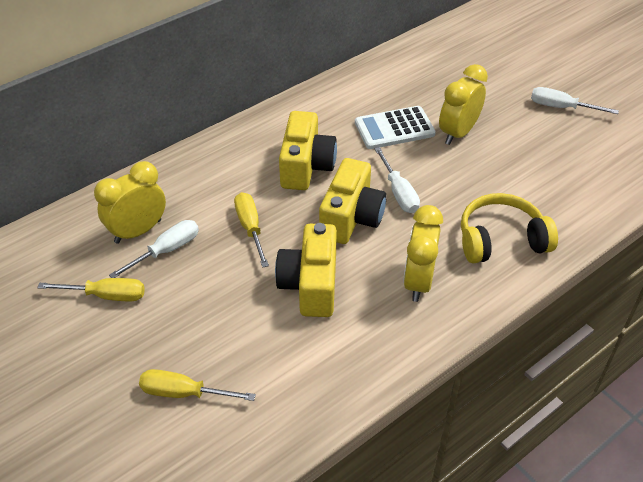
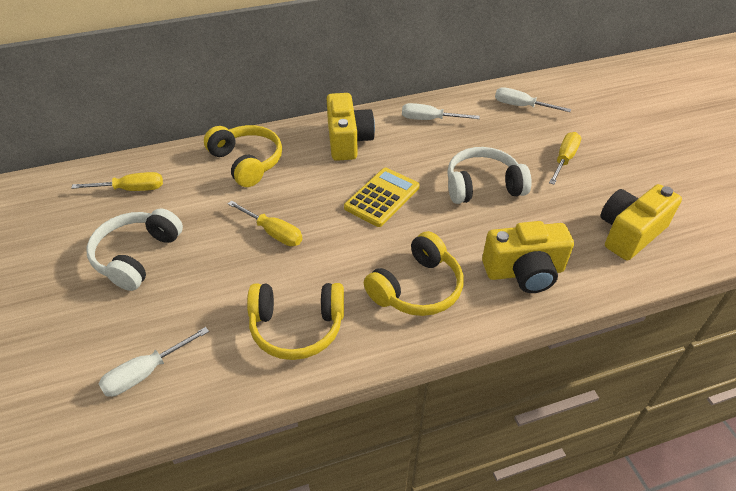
white calculator: 1 -> 0
white headphones: 0 -> 2
yellow calculator: 0 -> 1
yellow clock: 3 -> 0
yellow headphones: 1 -> 3

